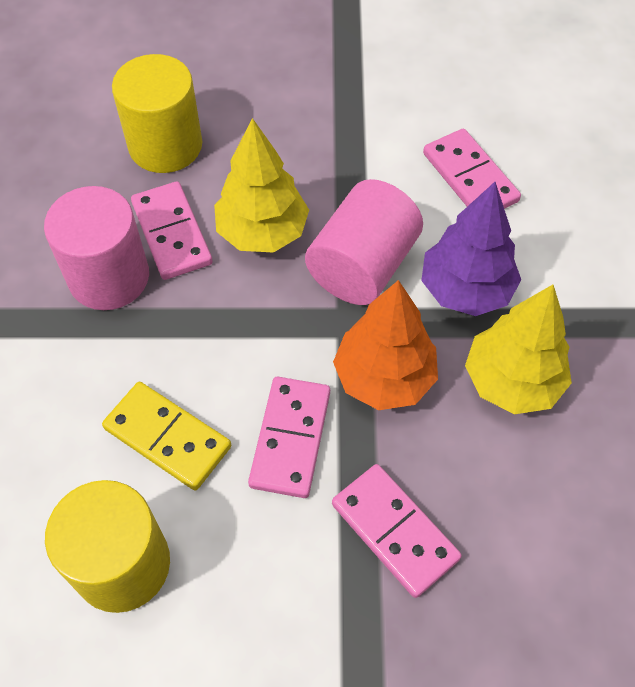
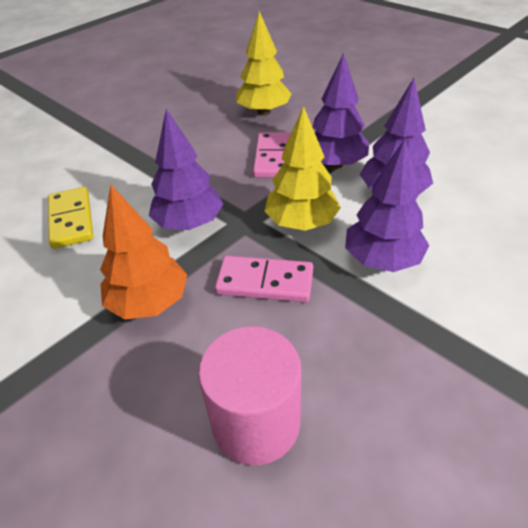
pink cylinder: 2 -> 1
pink domino: 4 -> 2
purple tree: 1 -> 4
yellow cylinder: 2 -> 0

